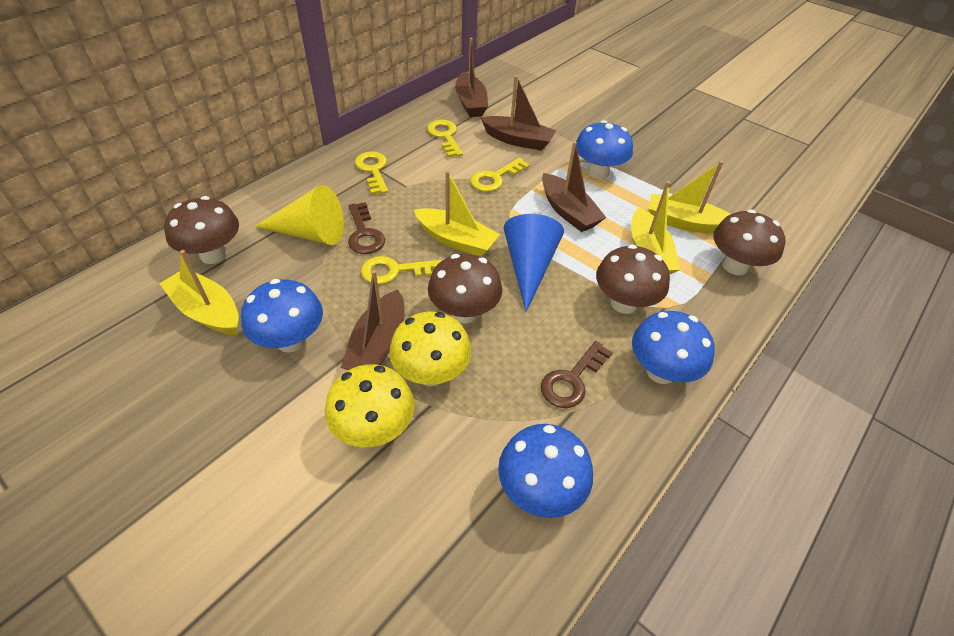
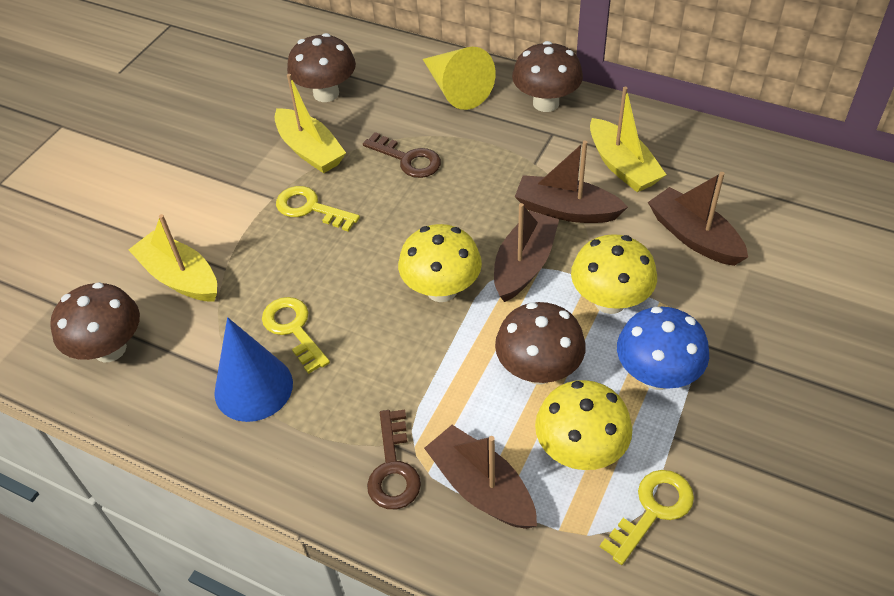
blue mushroom: 4 -> 1
yellow boat: 4 -> 3
yellow key: 4 -> 3
yellow mushroom: 2 -> 3

